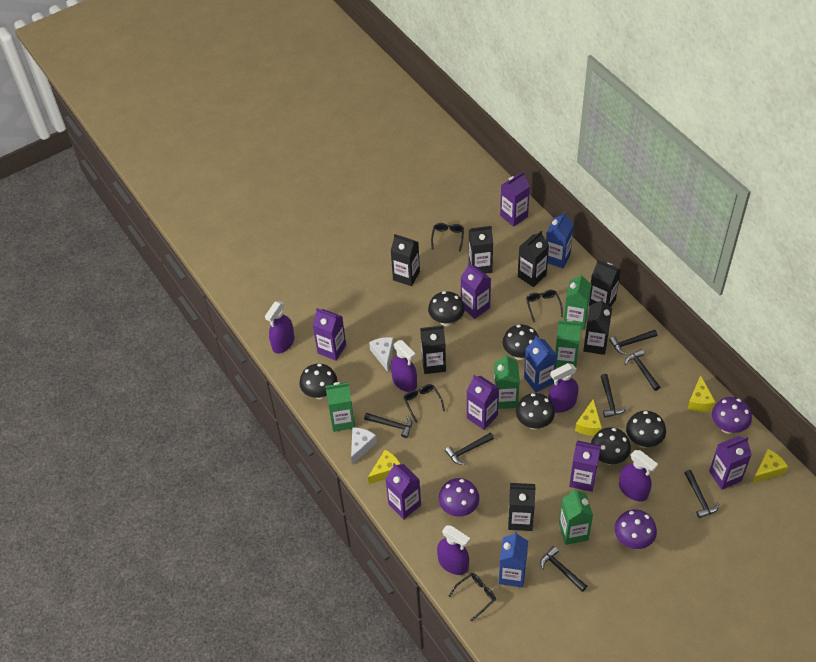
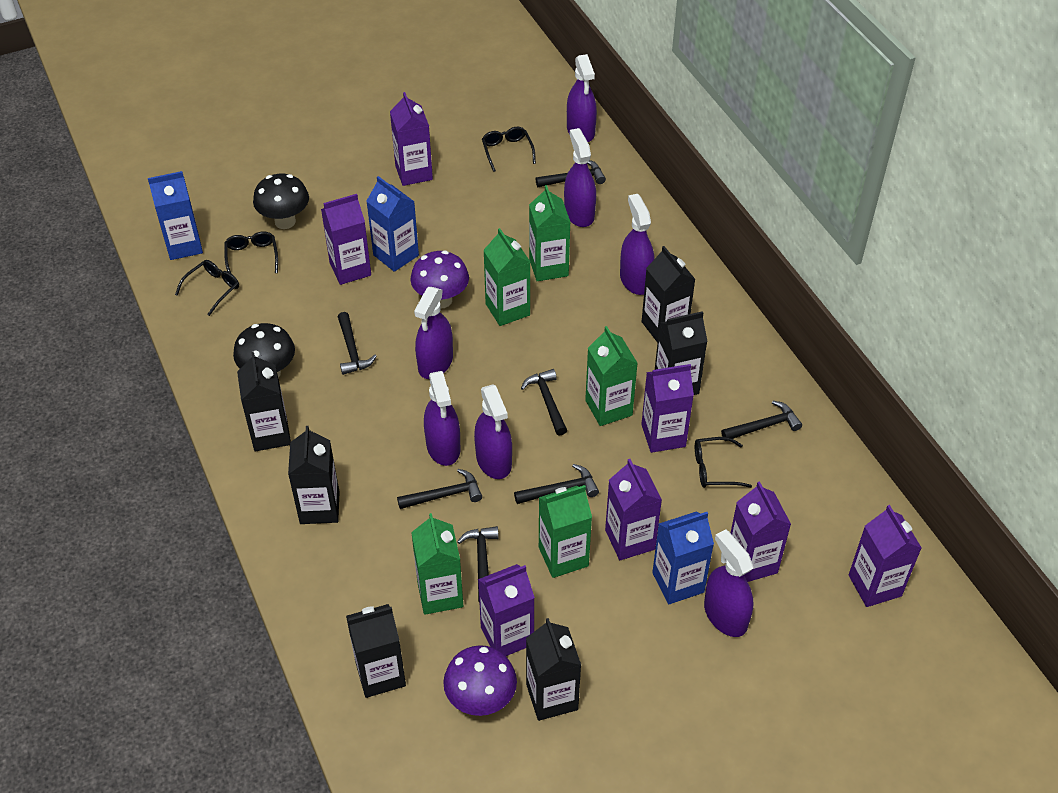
black carton: 7 -> 6
black mushroom: 6 -> 2
purple mushroom: 3 -> 2
purple spray bottle: 5 -> 7
white cheese: 2 -> 0
yellow cheese: 4 -> 0

